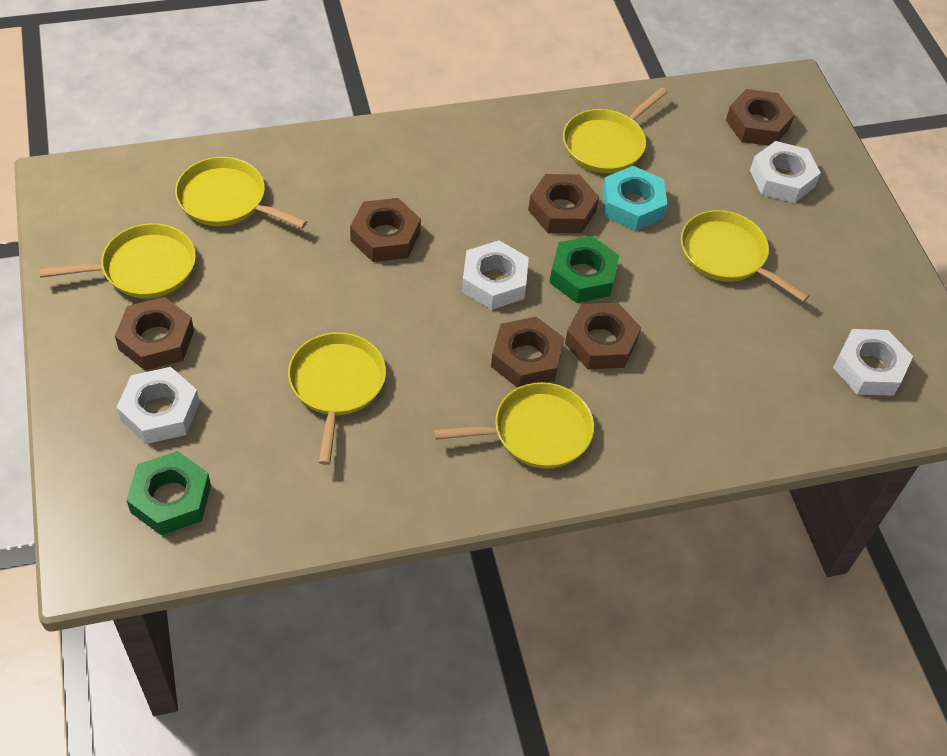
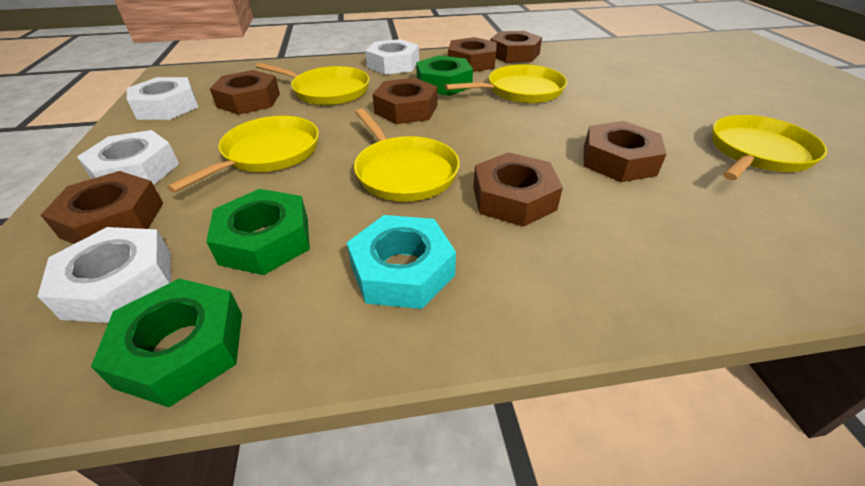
brown nut: 6 -> 7
green nut: 2 -> 3
yellow pan: 6 -> 5

